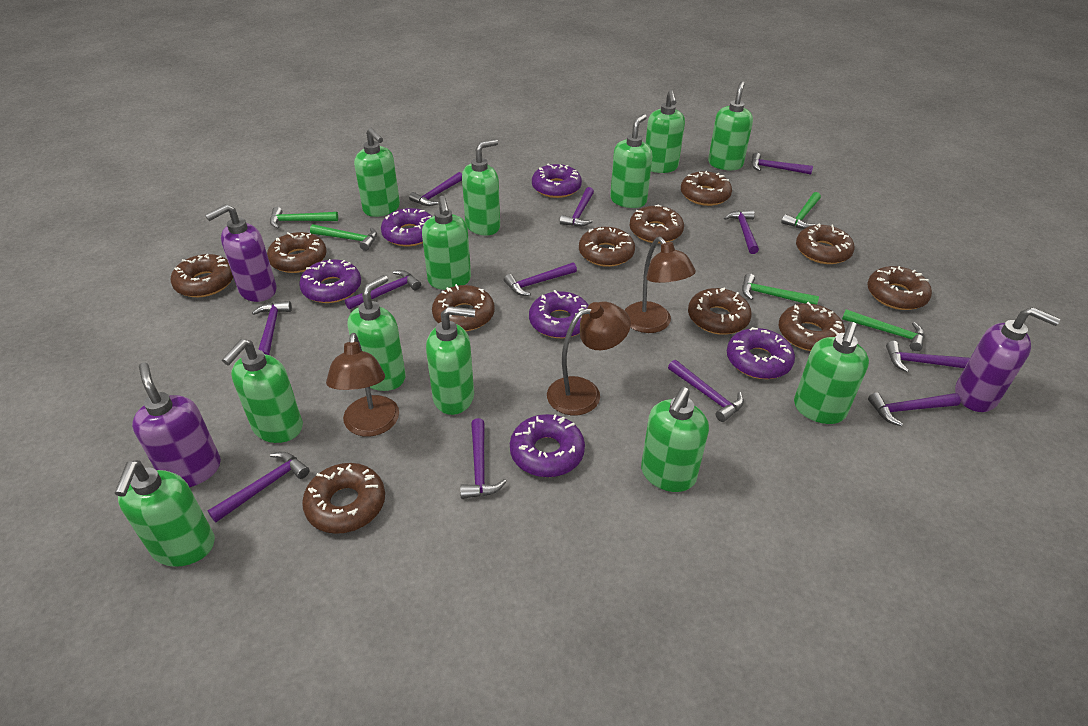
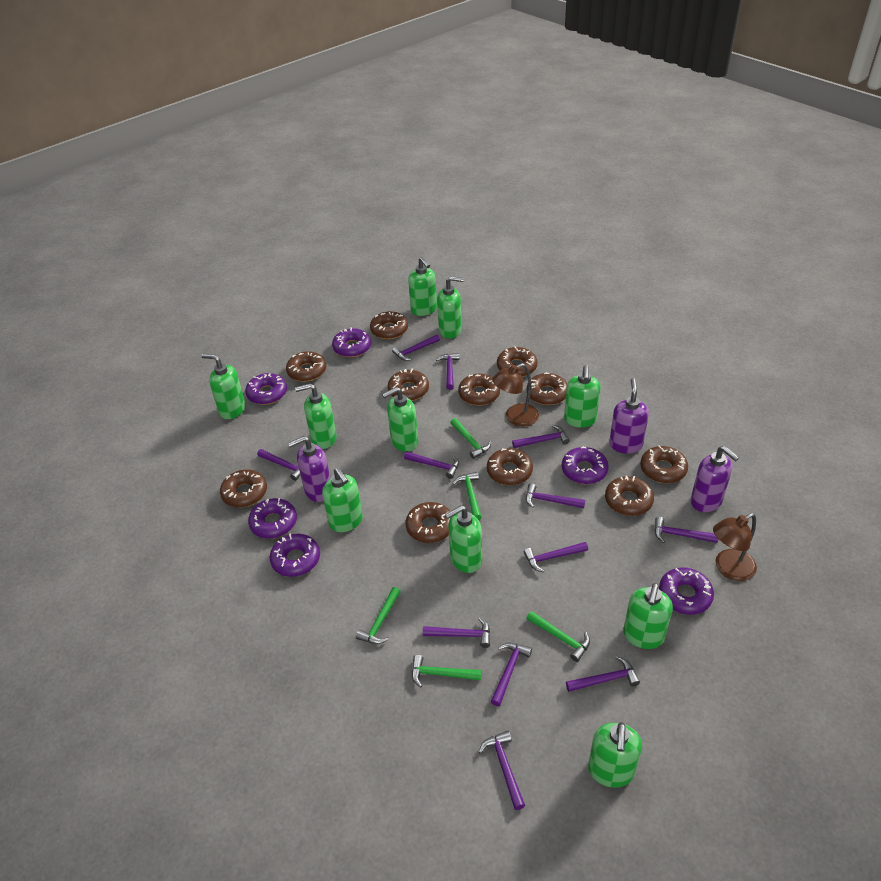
brown lamp: 3 -> 2
green soap dispenser: 12 -> 10

